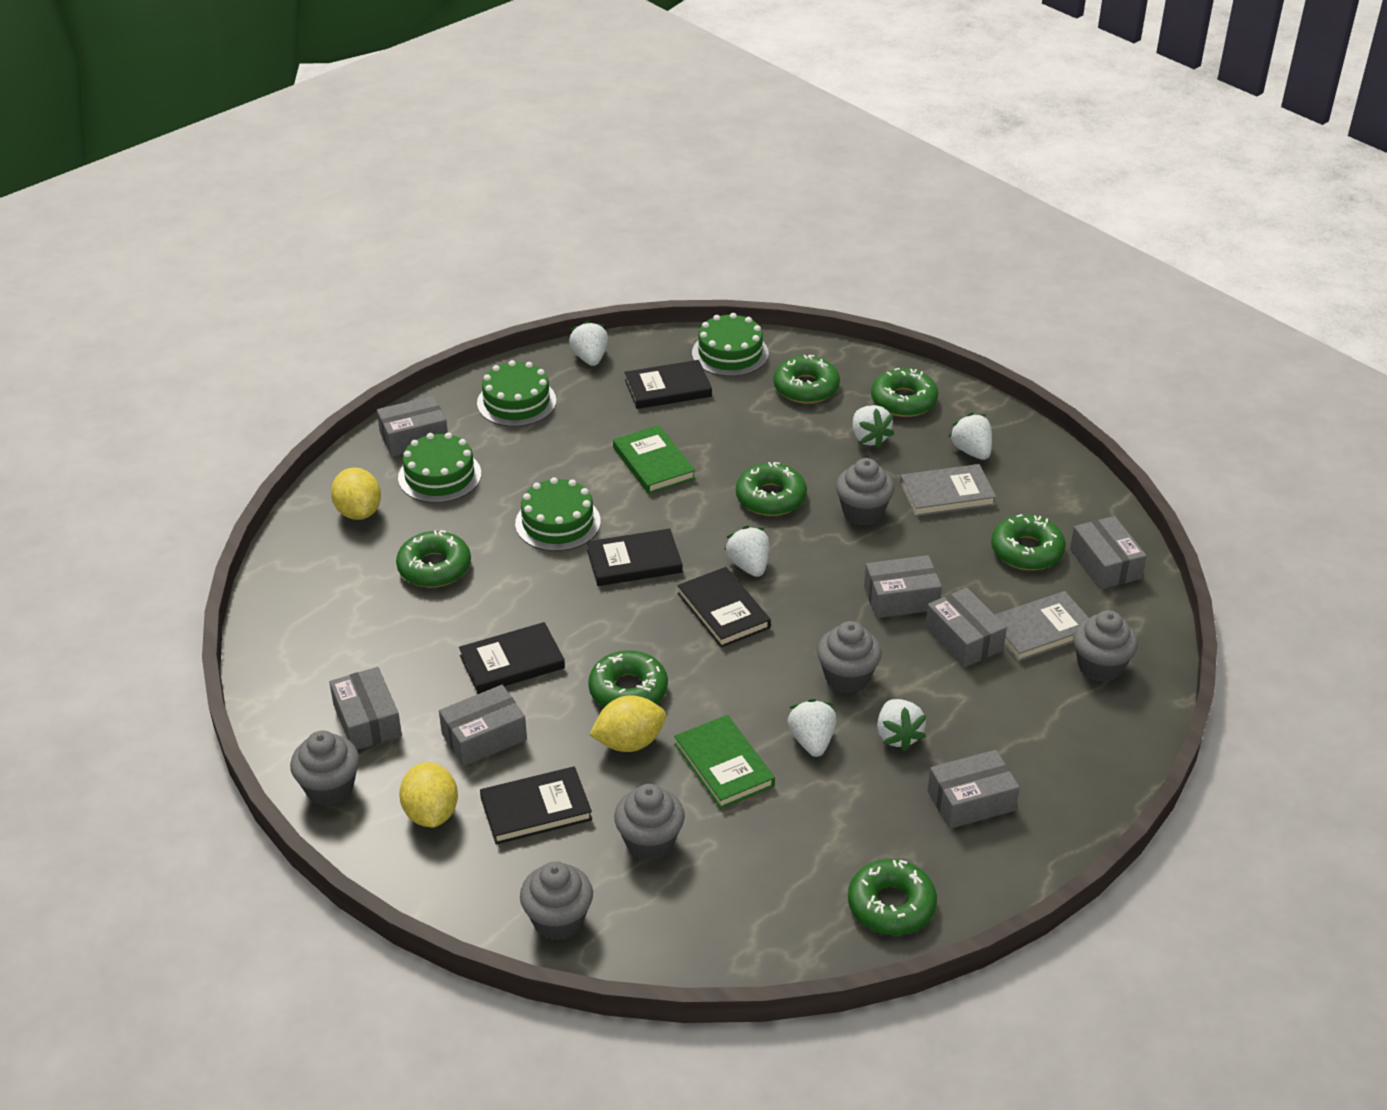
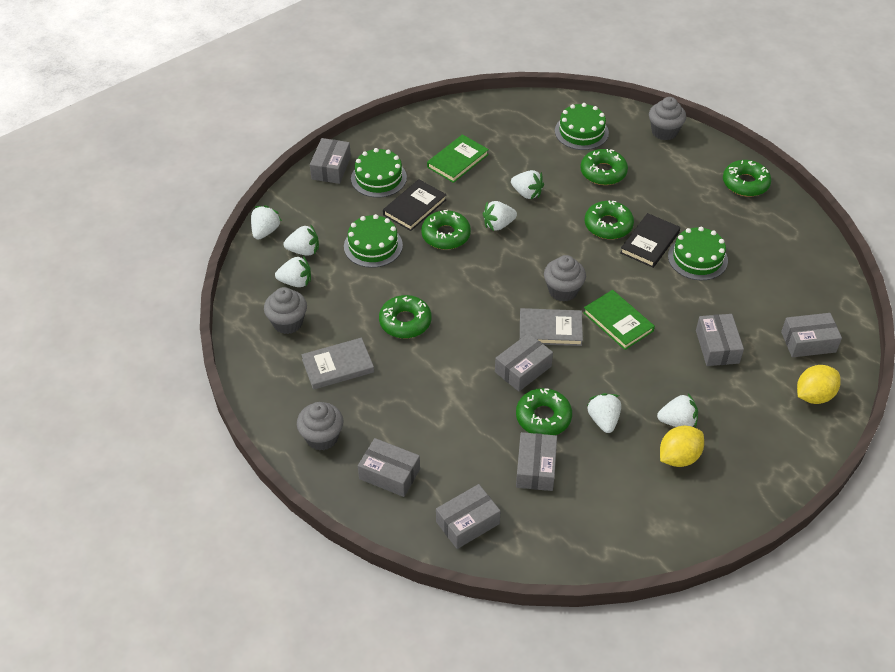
black book: 5 -> 2
green donut: 7 -> 6
grey cupcake: 6 -> 4
white strawberry: 6 -> 7
yellow lemon: 3 -> 2

